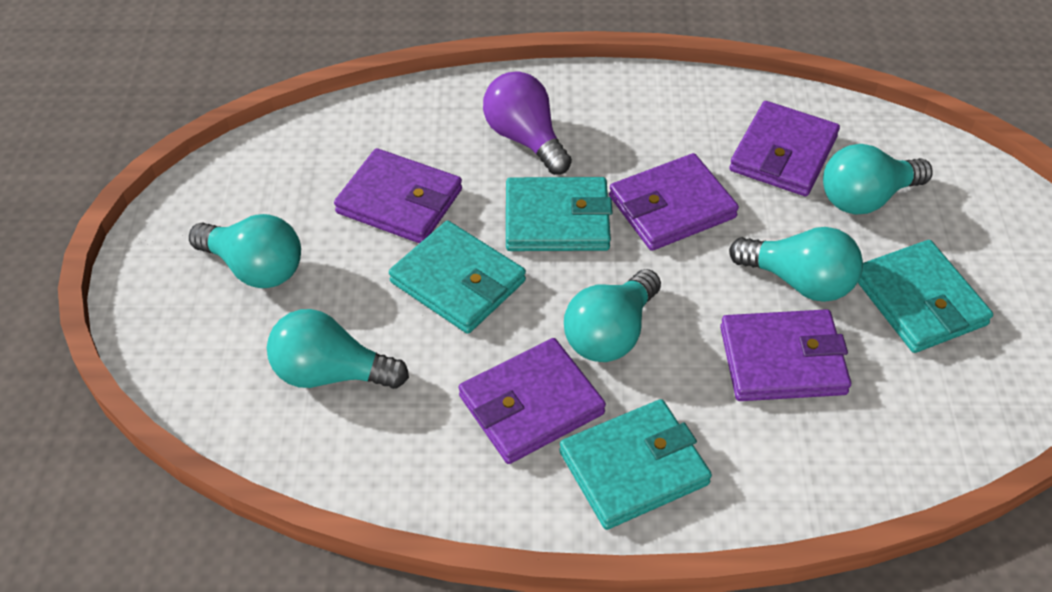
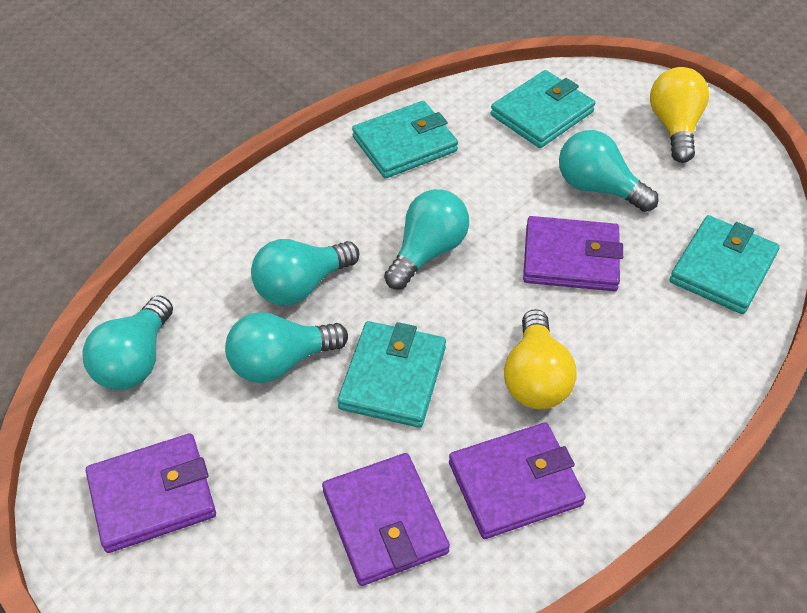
purple light bulb: 1 -> 0
purple wallet: 5 -> 4
yellow light bulb: 0 -> 2

